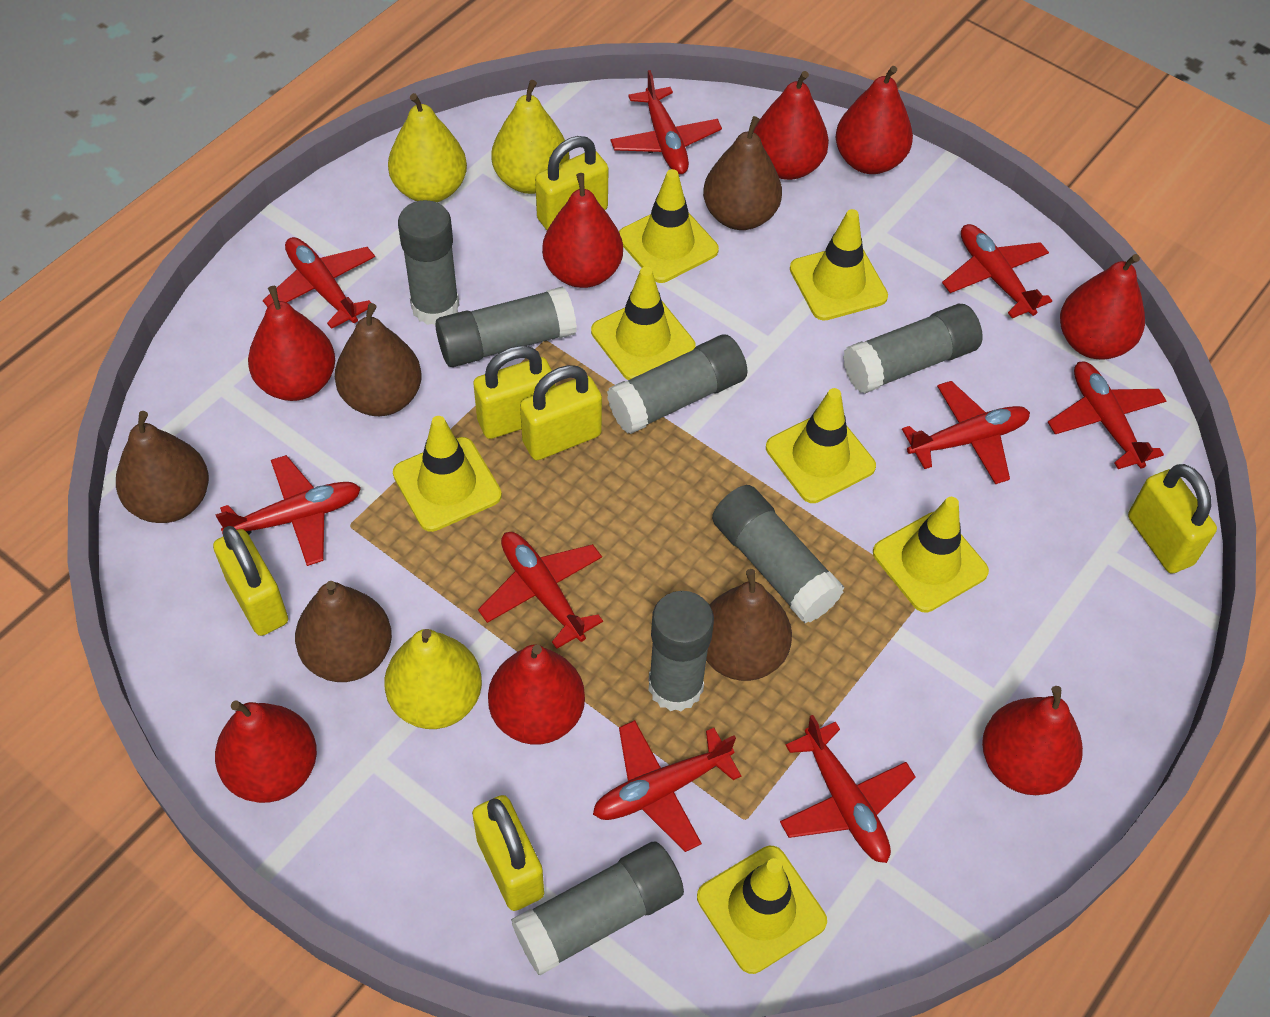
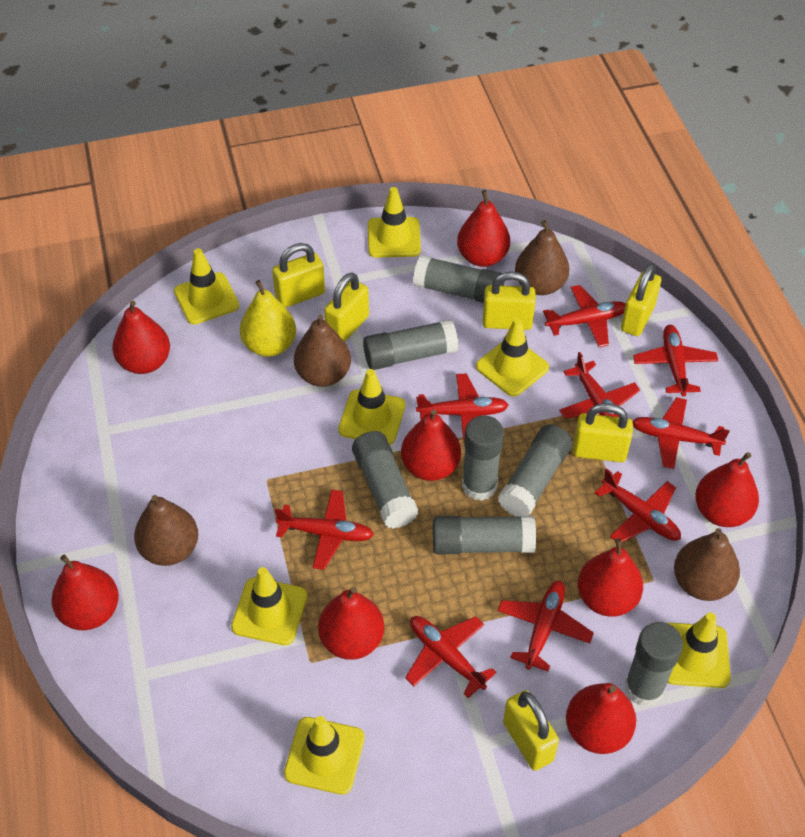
brown pear: 5 -> 4
yellow pear: 3 -> 1

